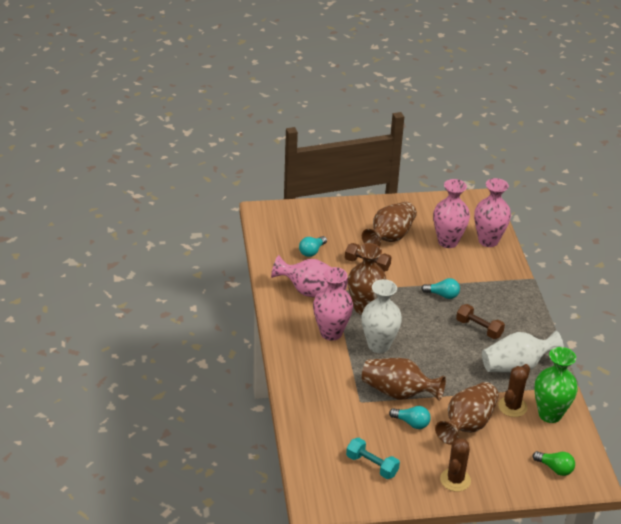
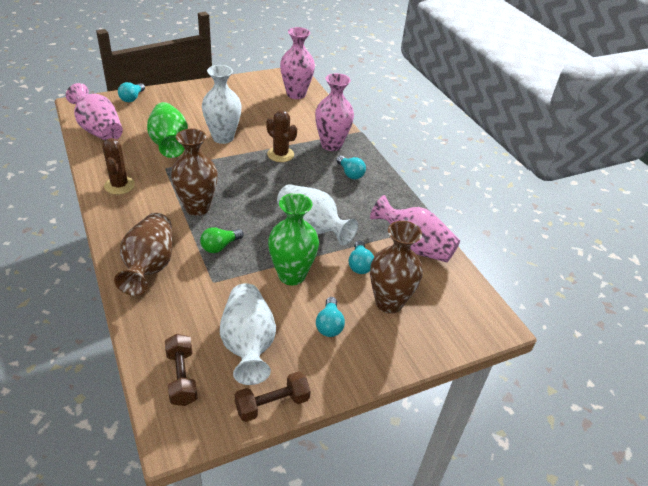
brown vase: 4 -> 3
green vase: 1 -> 2
turquoise dumbbell: 1 -> 0
turquoise light bulb: 3 -> 4
white vase: 2 -> 3

